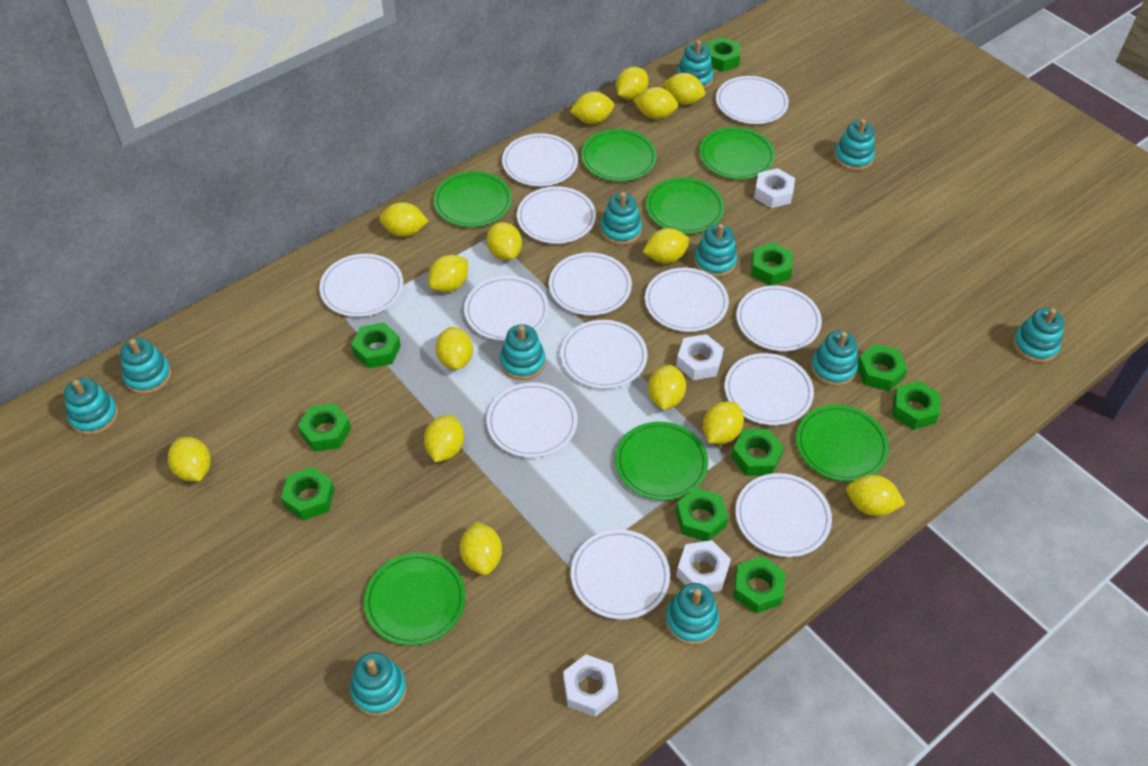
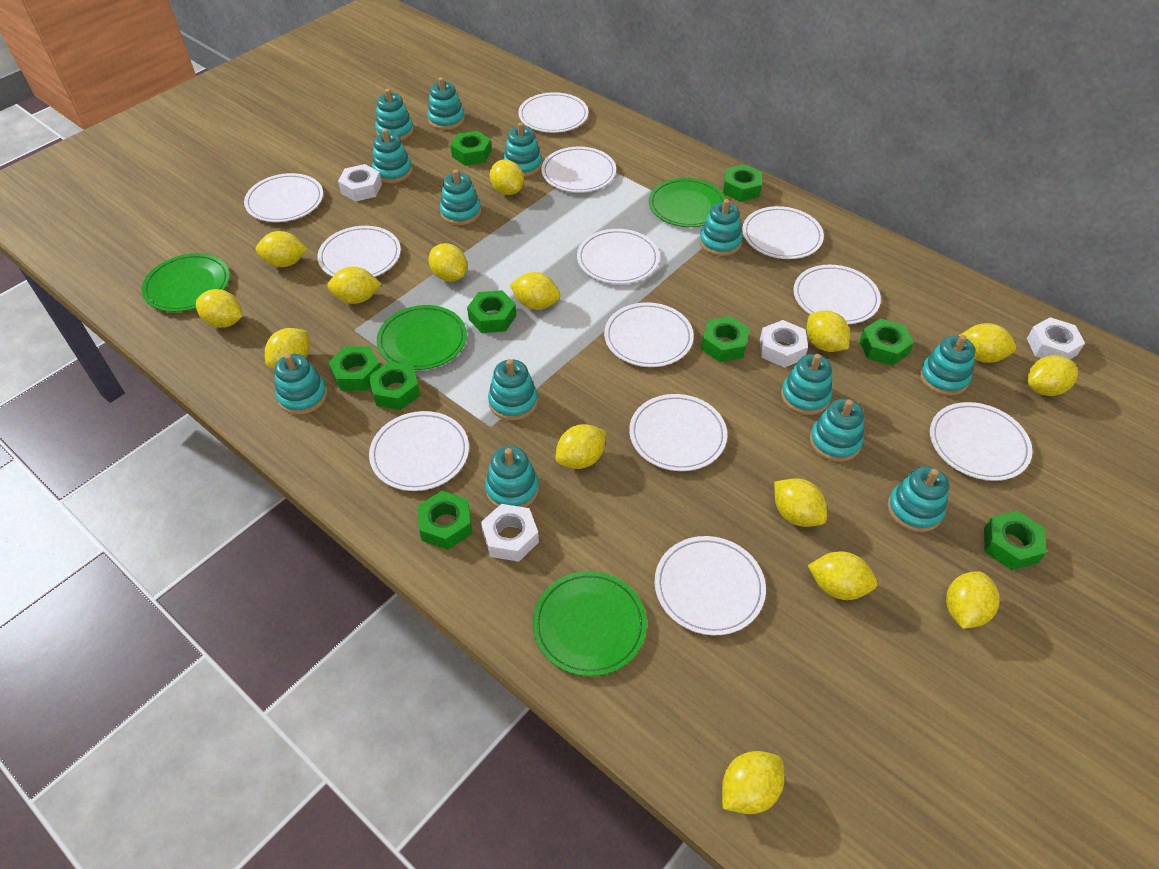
green nut: 10 -> 9
green plate: 7 -> 4
turquoise stacking toy: 11 -> 13
white plate: 13 -> 12

